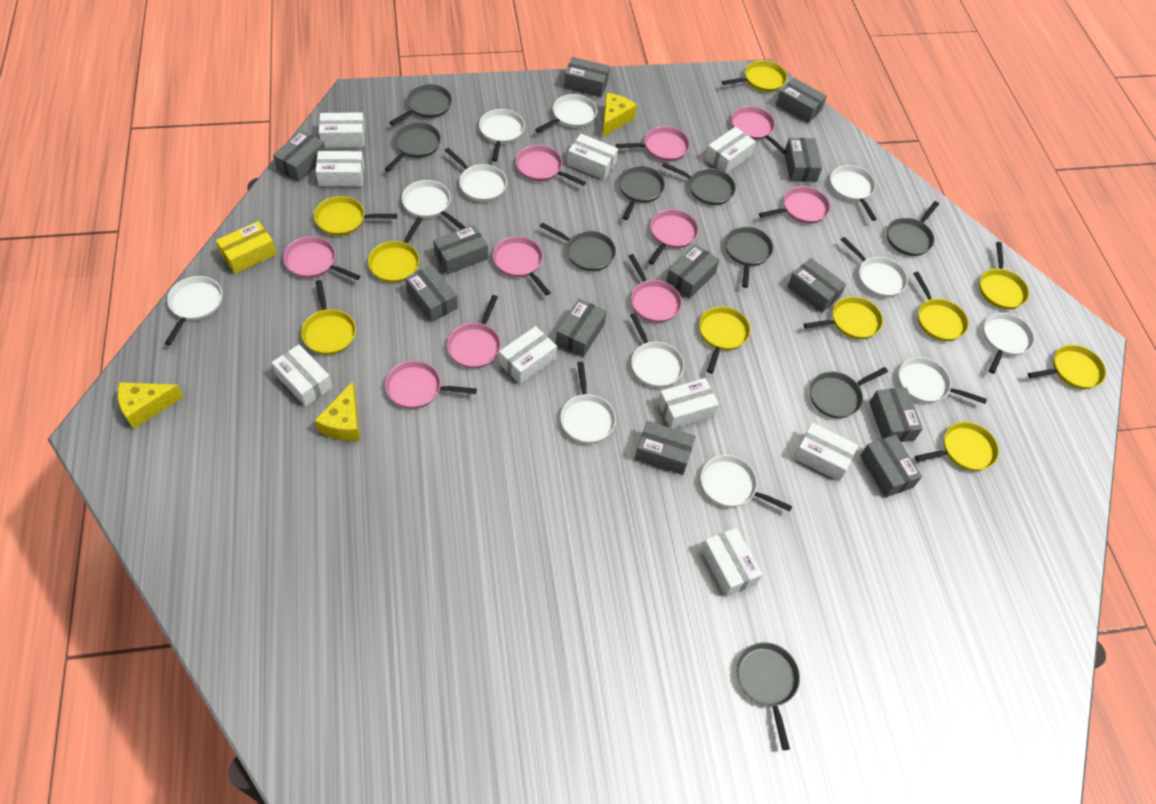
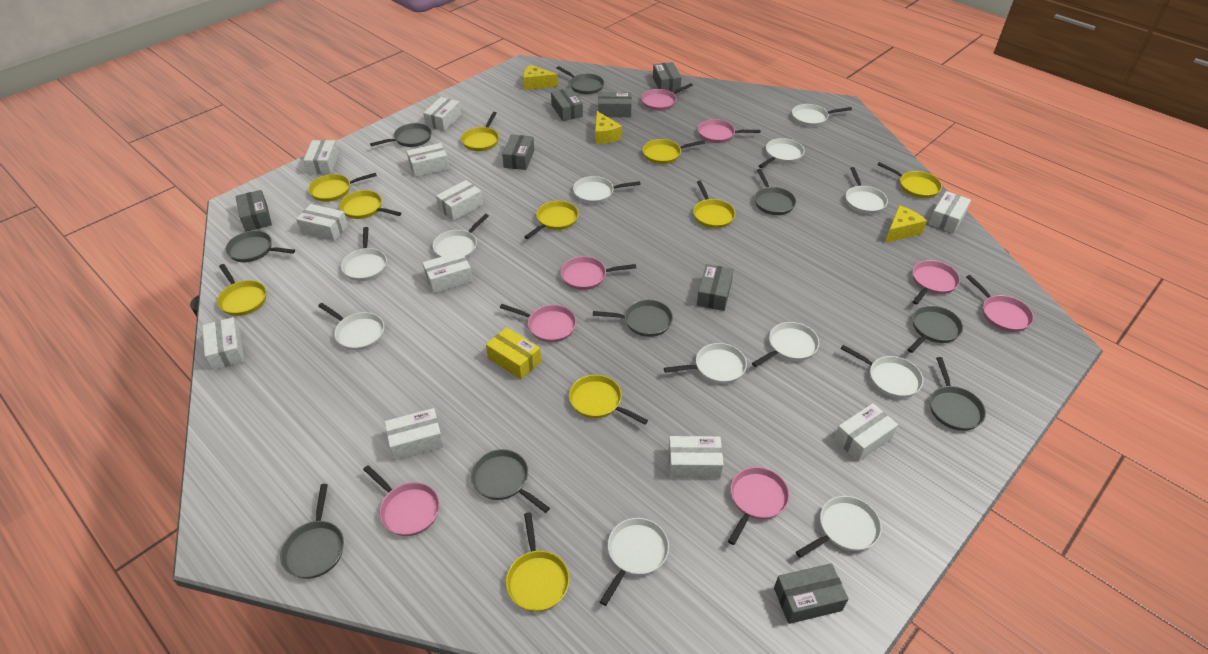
grey box: 12 -> 7
pink pan: 10 -> 8
white box: 9 -> 11

